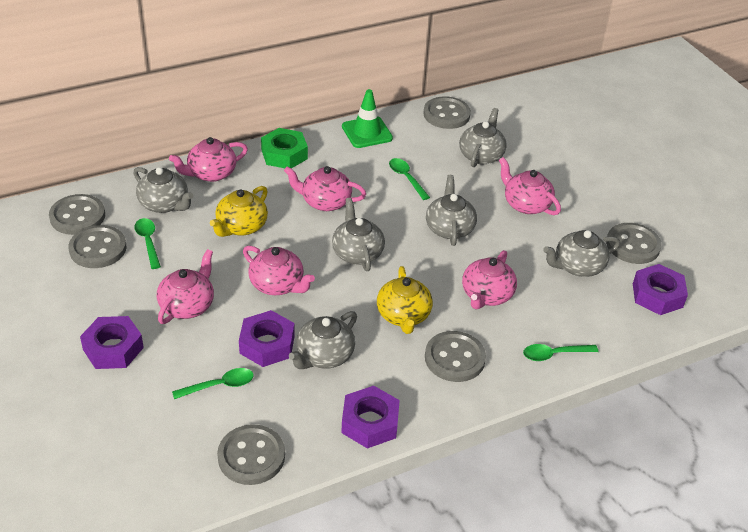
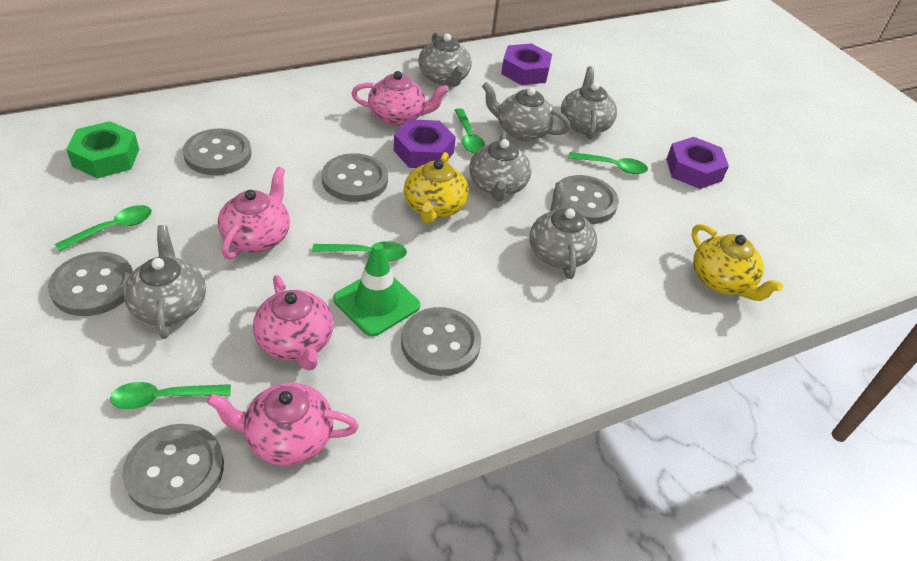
green spoon: 4 -> 5
pink teapot: 6 -> 4
purple nut: 4 -> 3

